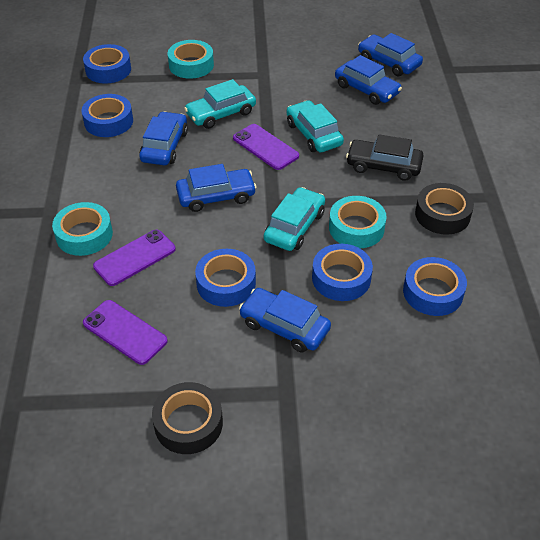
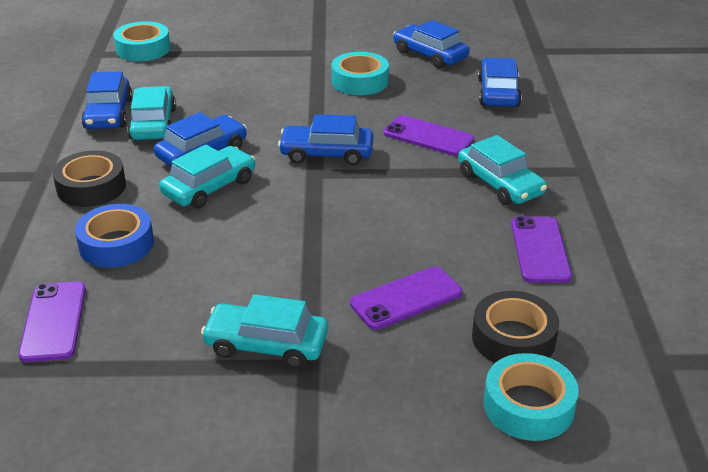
black car: 1 -> 0
blue tape: 5 -> 1
purple phone: 3 -> 4
turquoise car: 3 -> 4

